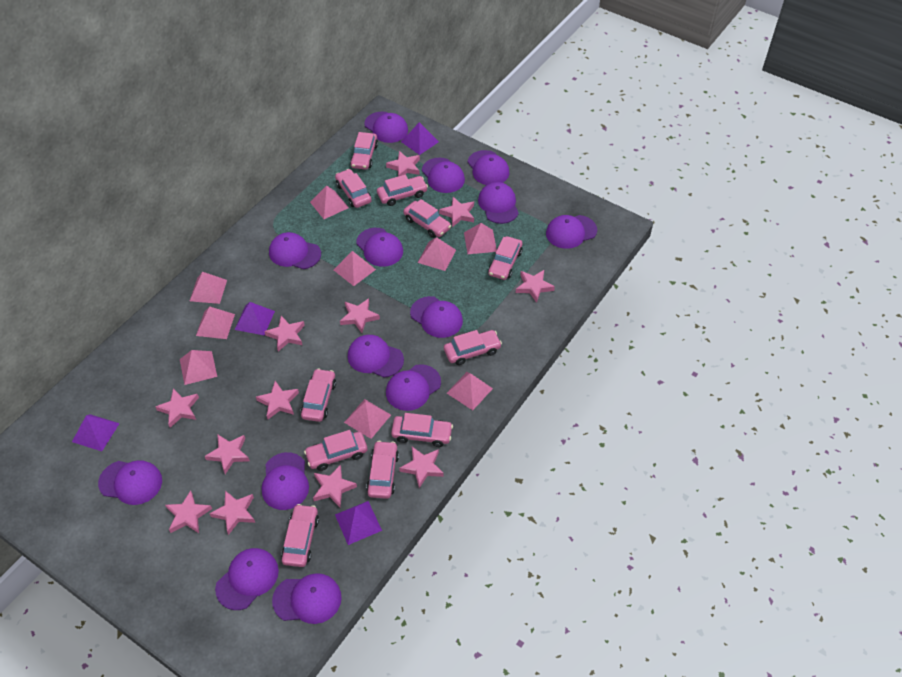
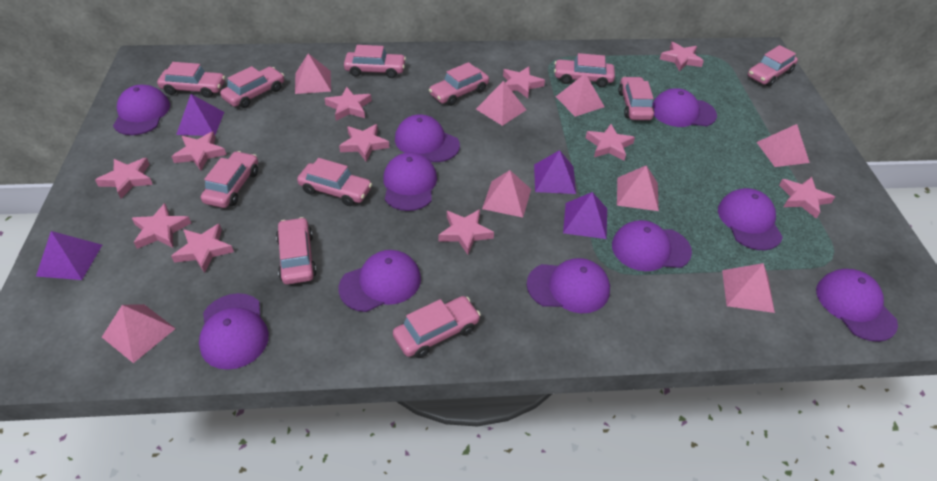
pink pyramid: 9 -> 8
pink star: 12 -> 11
purple cap: 14 -> 10

